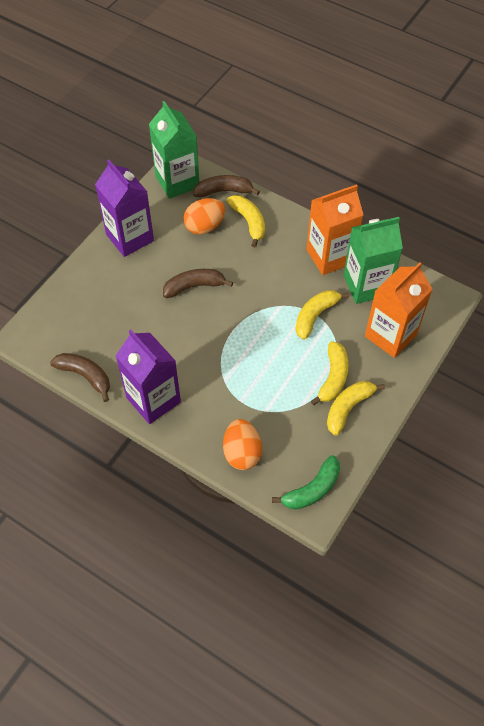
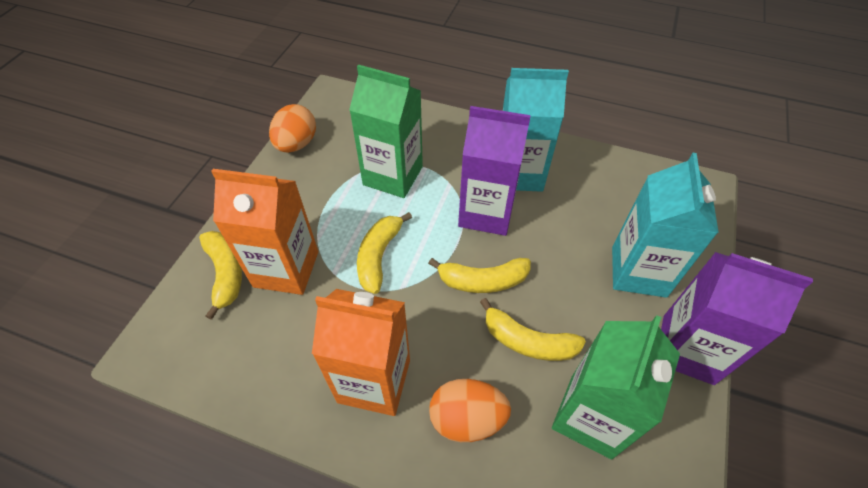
brown banana: 3 -> 0
green banana: 1 -> 0
turquoise carton: 0 -> 2

